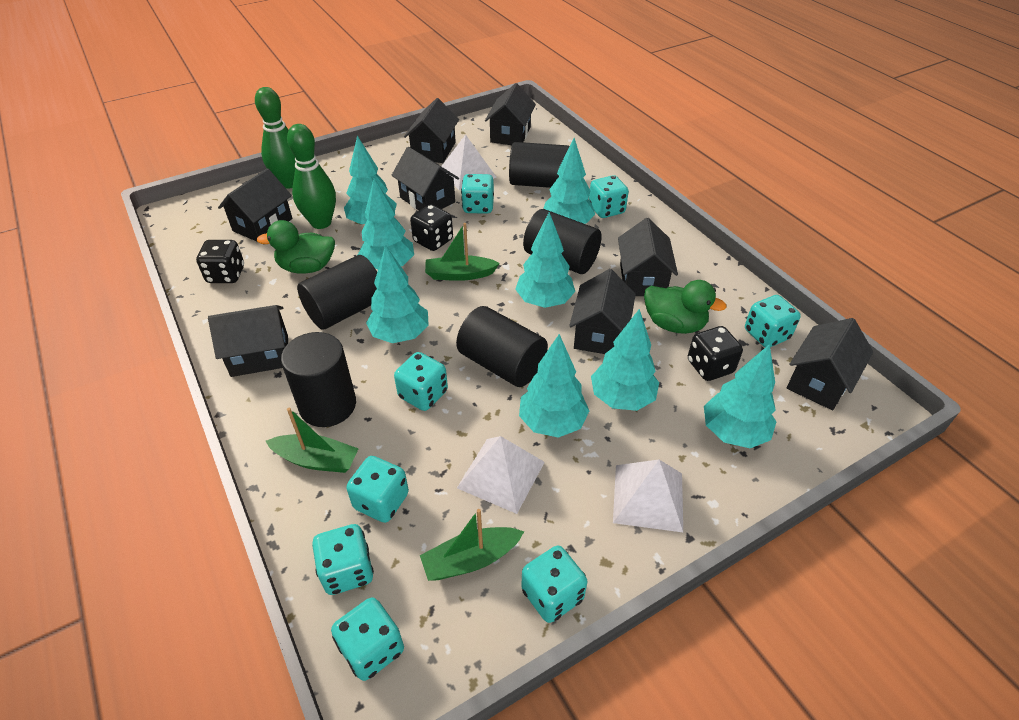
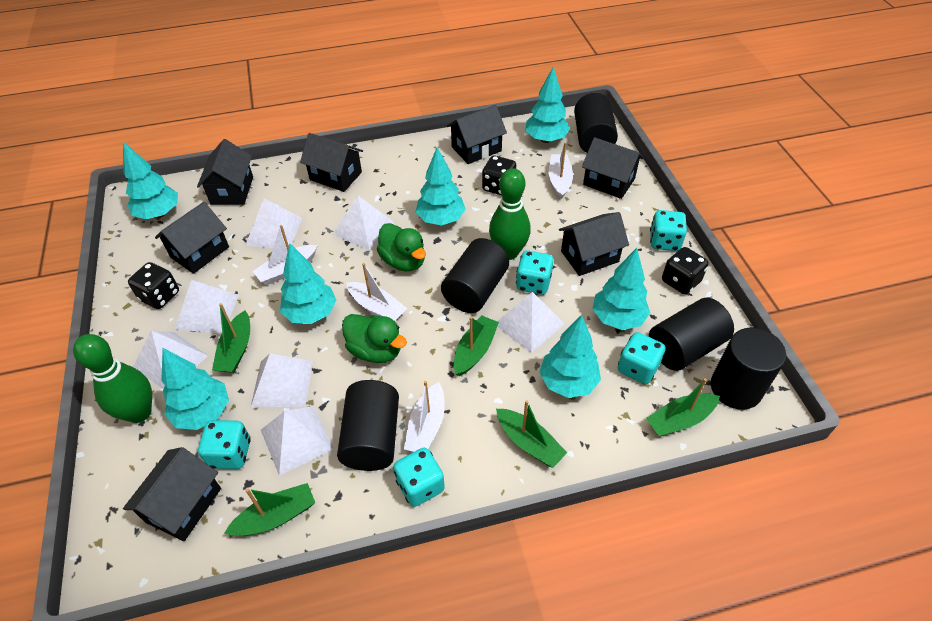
black house: 8 -> 7
green boat: 3 -> 5
turquoise dice: 8 -> 5
turquoise tree: 8 -> 7
white boat: 0 -> 4
white pyramid: 3 -> 7

